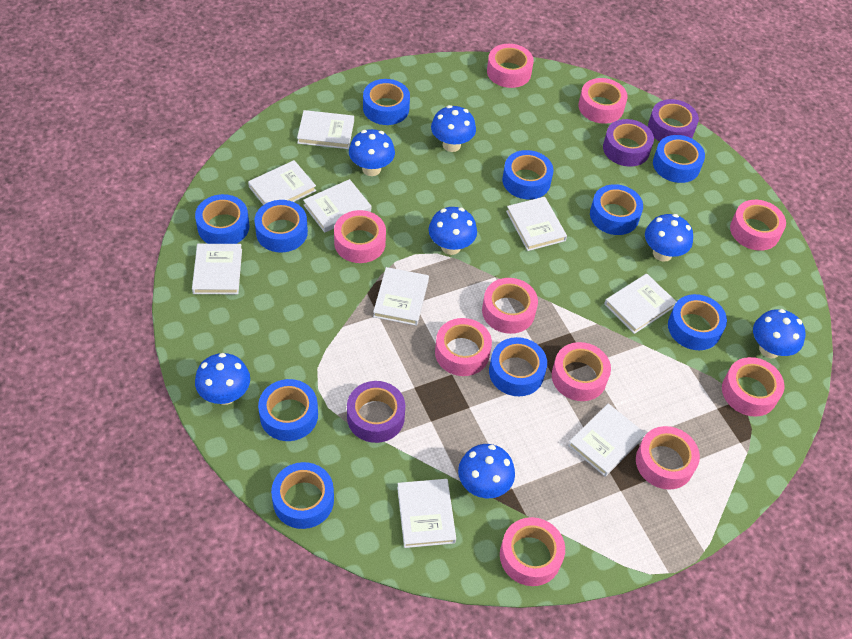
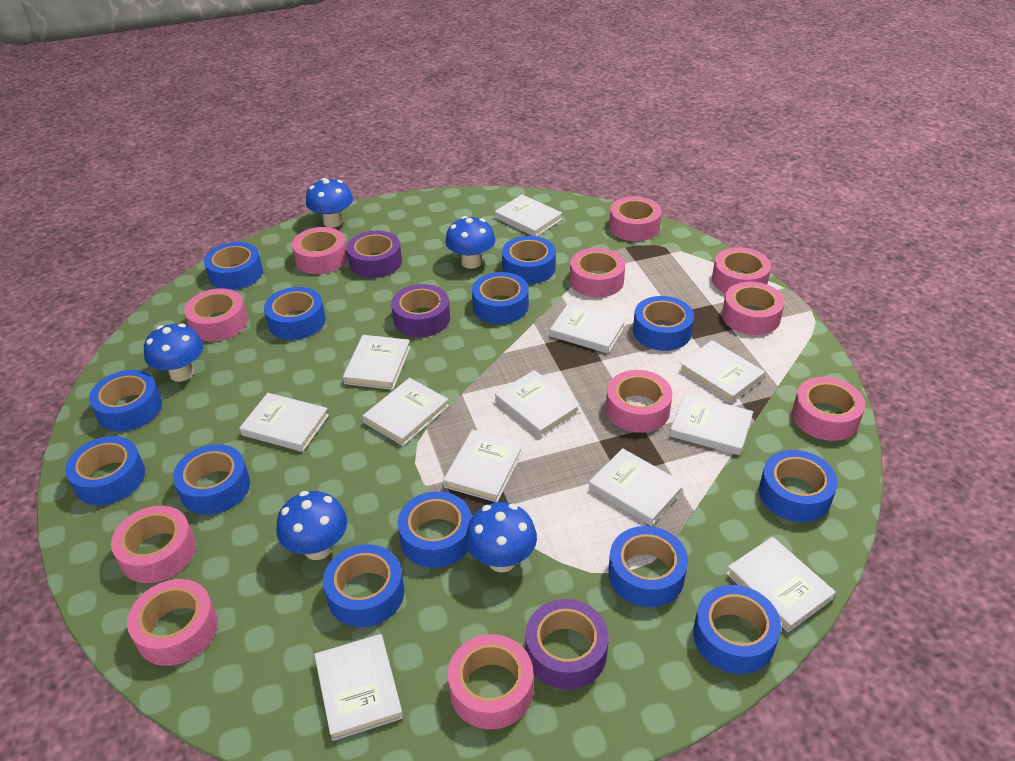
blue mushroom: 7 -> 5
blue tape: 10 -> 13
pink tape: 10 -> 11
white book: 9 -> 12

